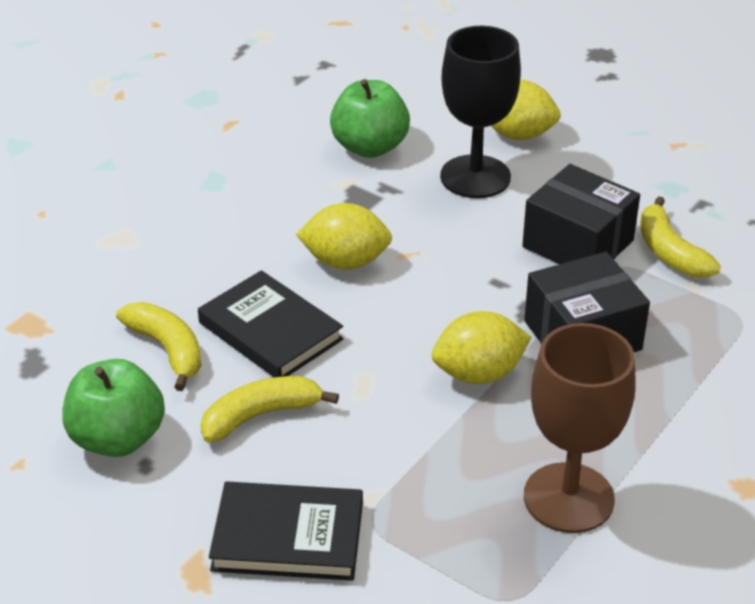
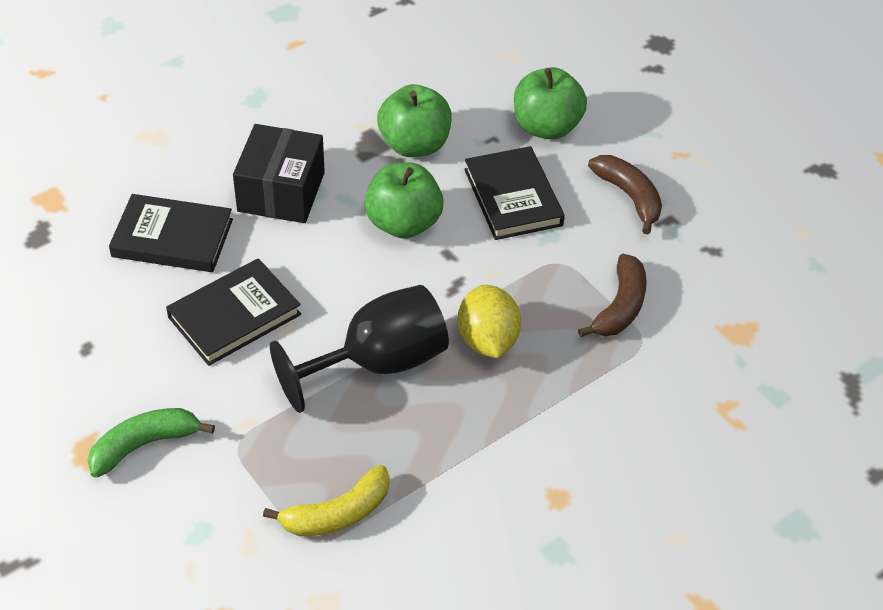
black book: 2 -> 3
black box: 2 -> 1
brown banana: 0 -> 2
brown goblet: 1 -> 0
green apple: 2 -> 3
green banana: 0 -> 1
yellow banana: 3 -> 1
yellow lemon: 3 -> 1

